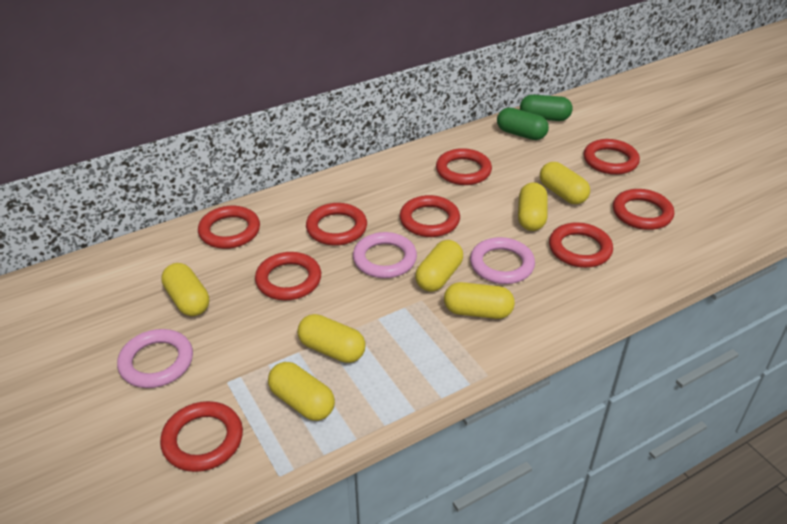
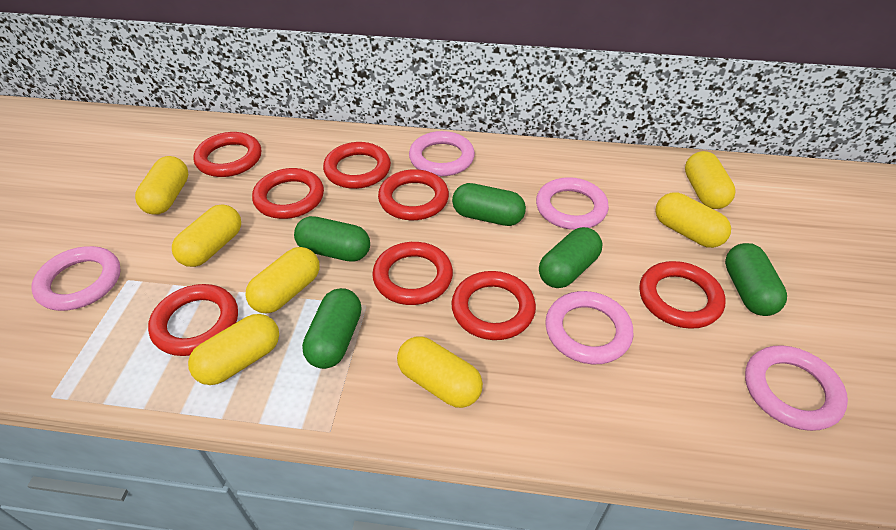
green capsule: 2 -> 5
pink ring: 3 -> 5
red ring: 9 -> 8

